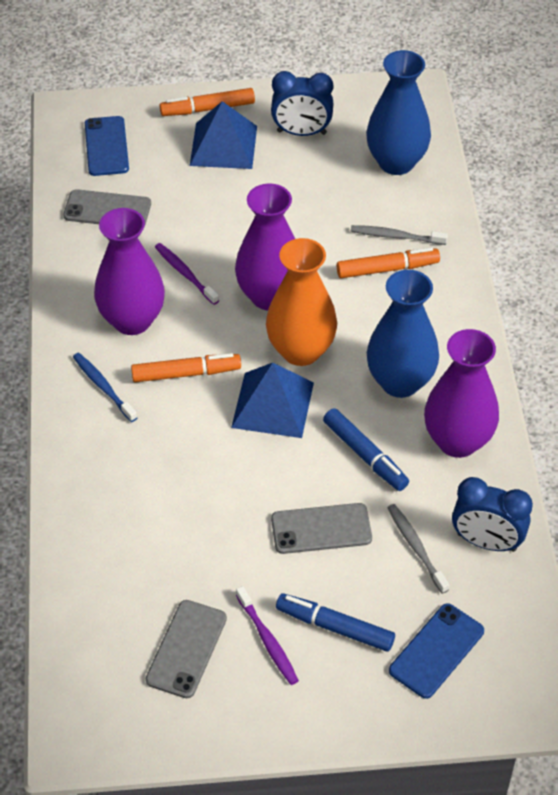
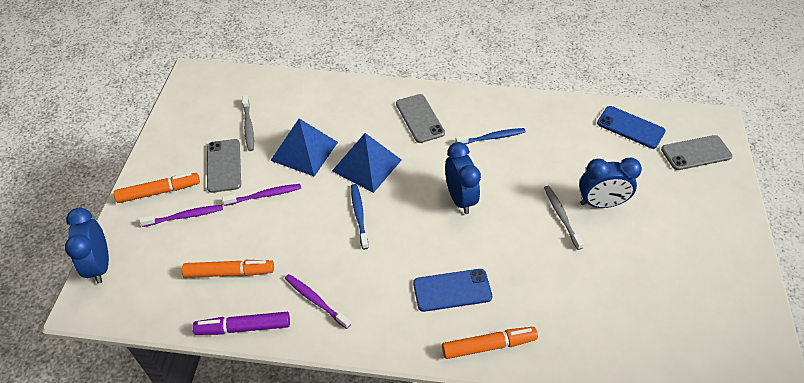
blue clock: 2 -> 3
blue marker: 2 -> 0
blue toothbrush: 1 -> 2
blue vase: 2 -> 0
orange vase: 1 -> 0
purple marker: 0 -> 1
purple toothbrush: 2 -> 3
purple vase: 3 -> 0

